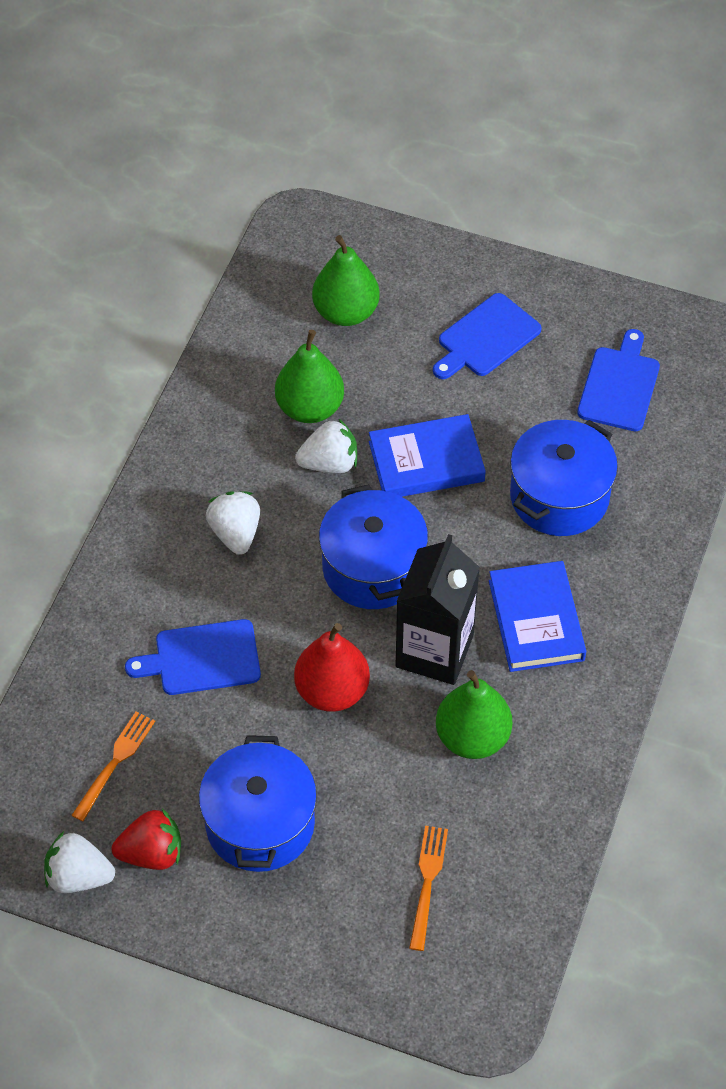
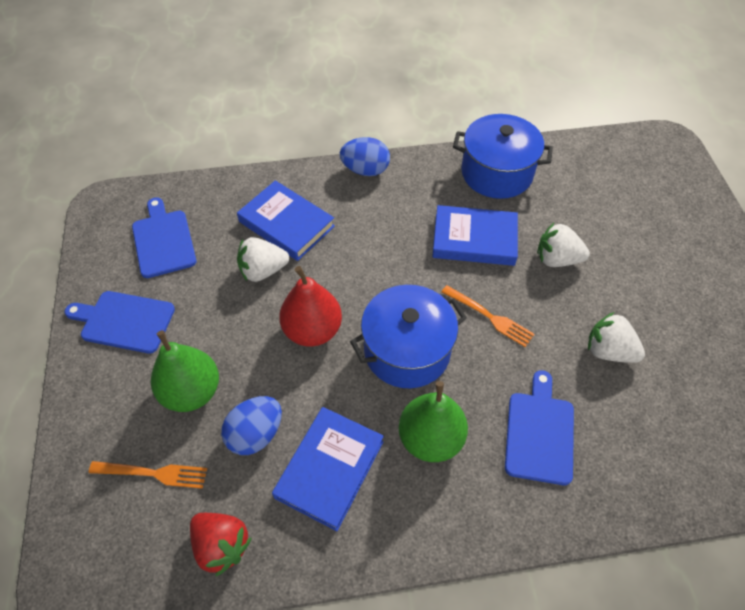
black carton: 1 -> 0
blue book: 2 -> 3
blue egg: 0 -> 2
blue pot: 3 -> 2
green pear: 3 -> 2

